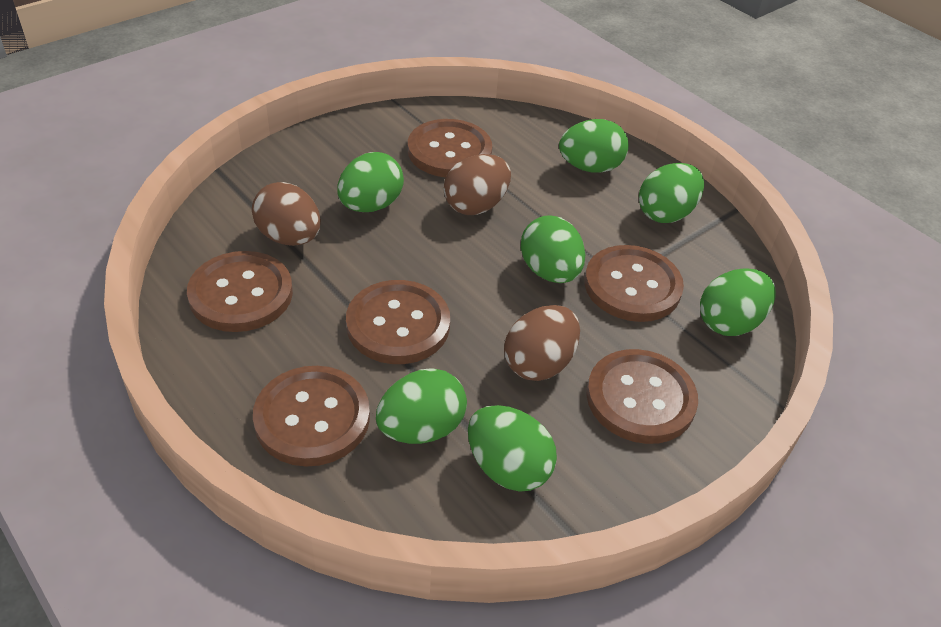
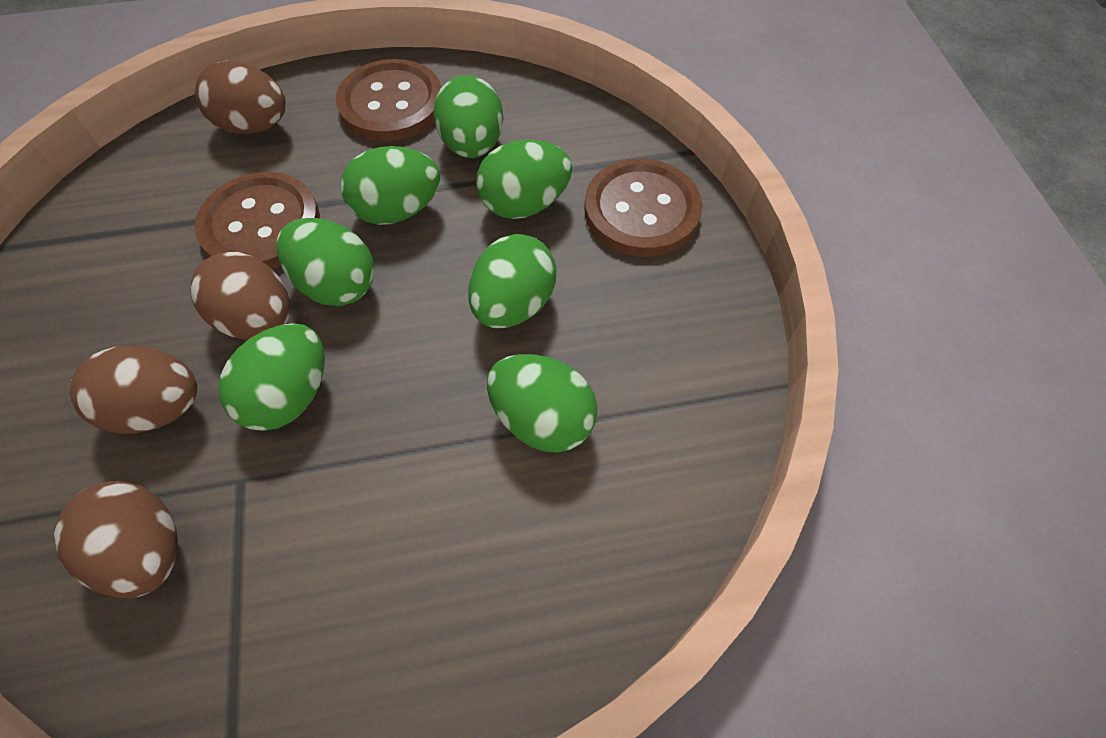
brown button: 6 -> 3
brown egg: 3 -> 4

